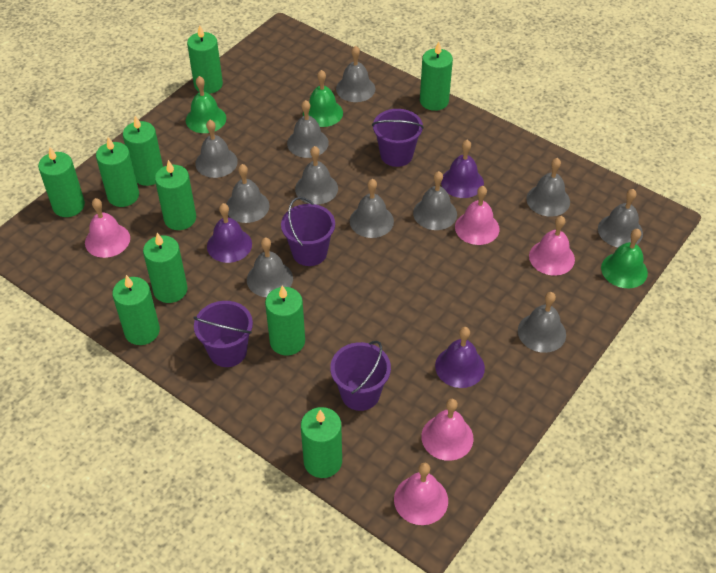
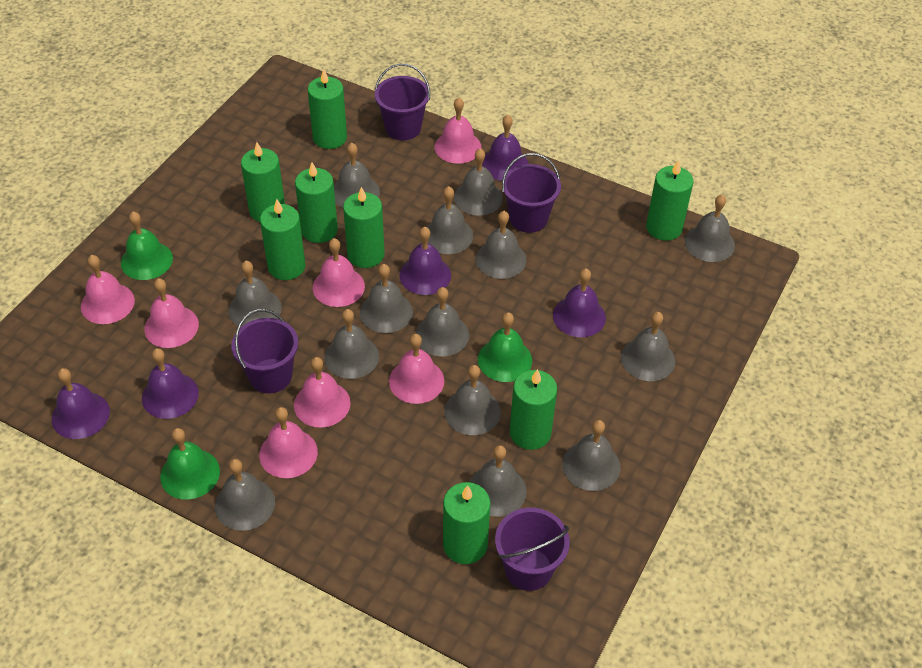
green candle: 10 -> 8
grey bell: 11 -> 14
pink bell: 5 -> 7
purple bell: 3 -> 5

